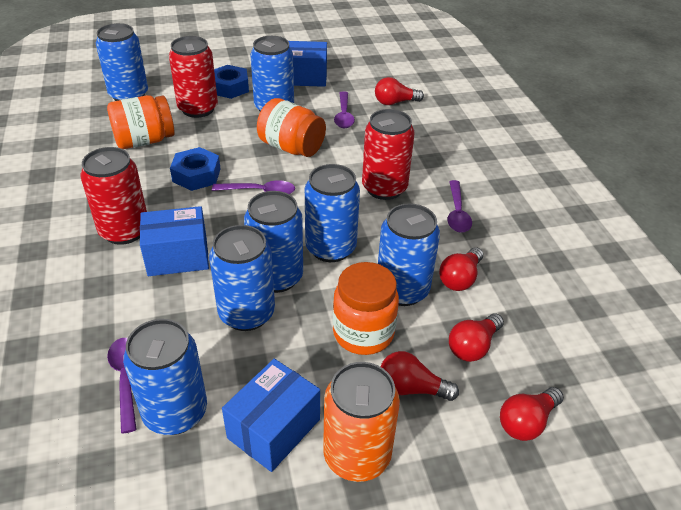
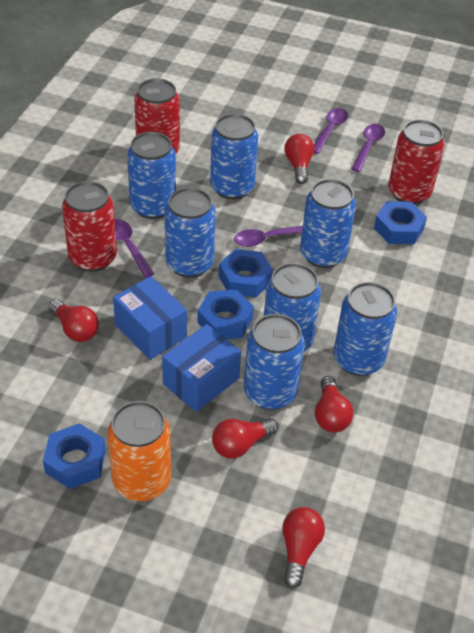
blue box: 3 -> 2
blue nut: 2 -> 4
orange jar: 3 -> 0

